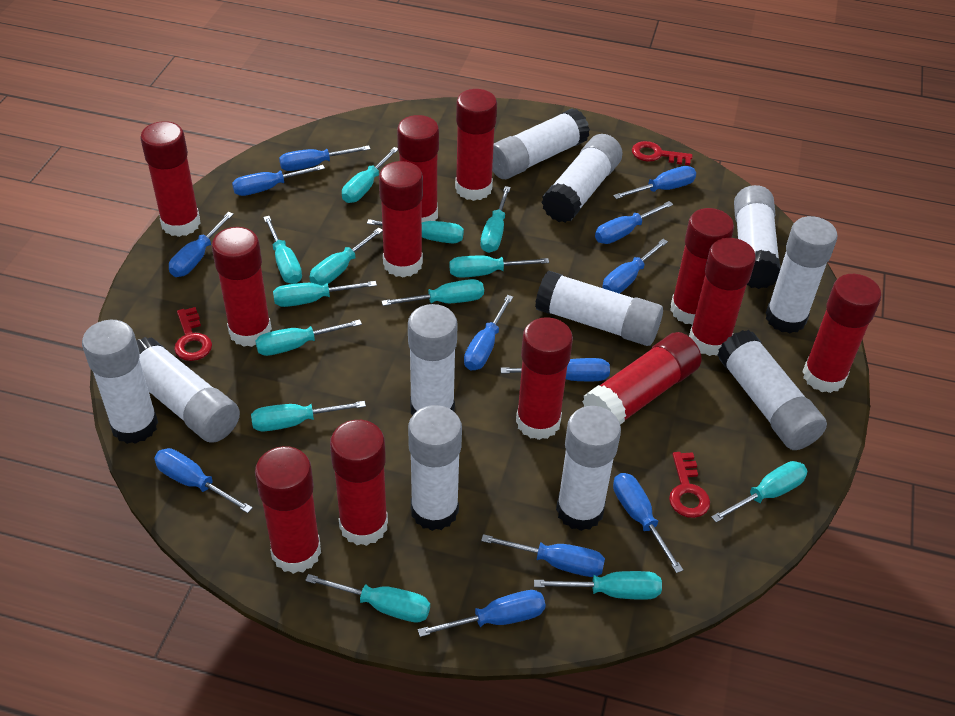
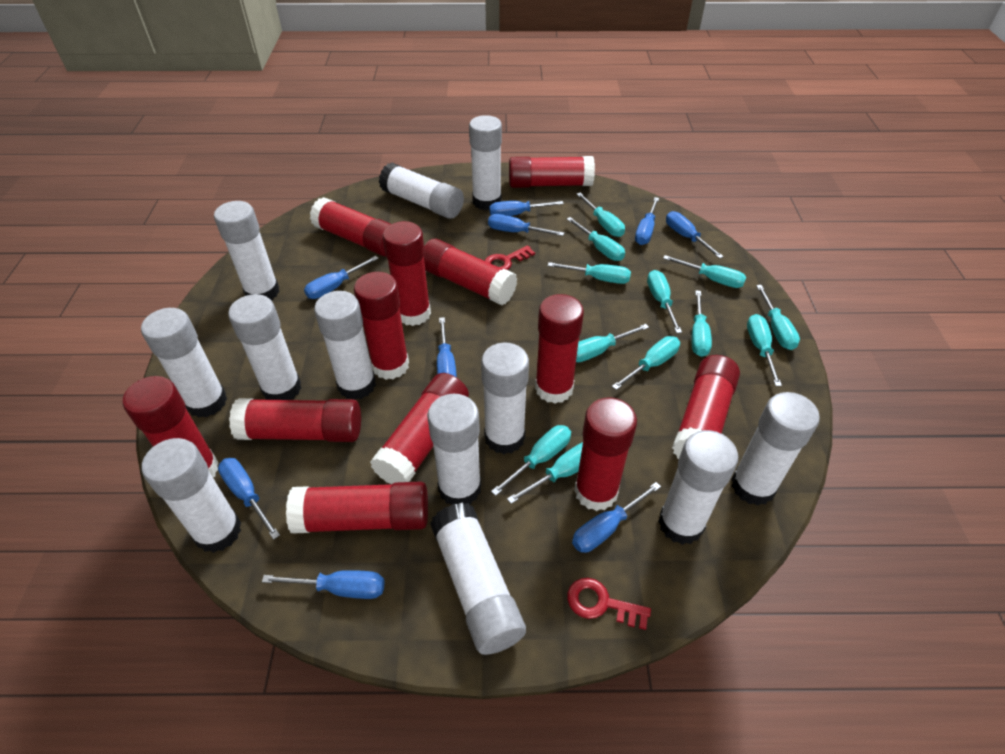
blue screwdriver: 12 -> 9
red key: 3 -> 2
turquoise screwdriver: 13 -> 12
white glue stick: 11 -> 12

